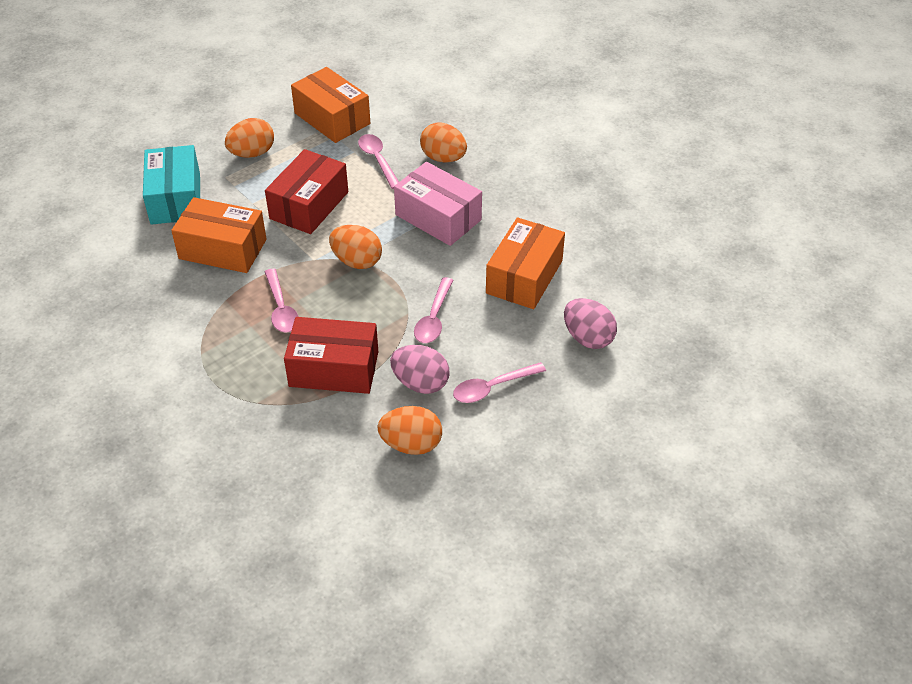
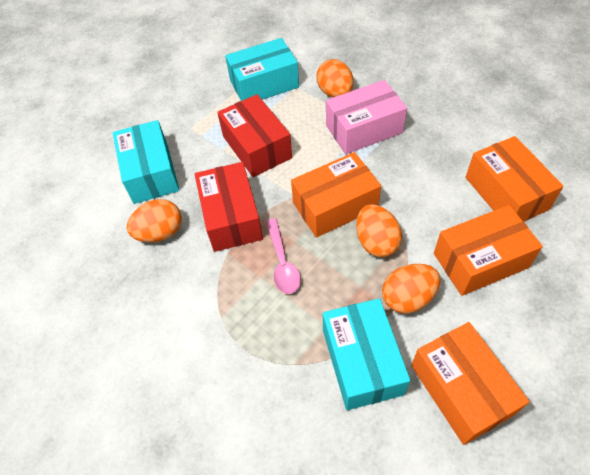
orange box: 3 -> 4
pink egg: 2 -> 0
pink spoon: 4 -> 1
turquoise box: 1 -> 3

